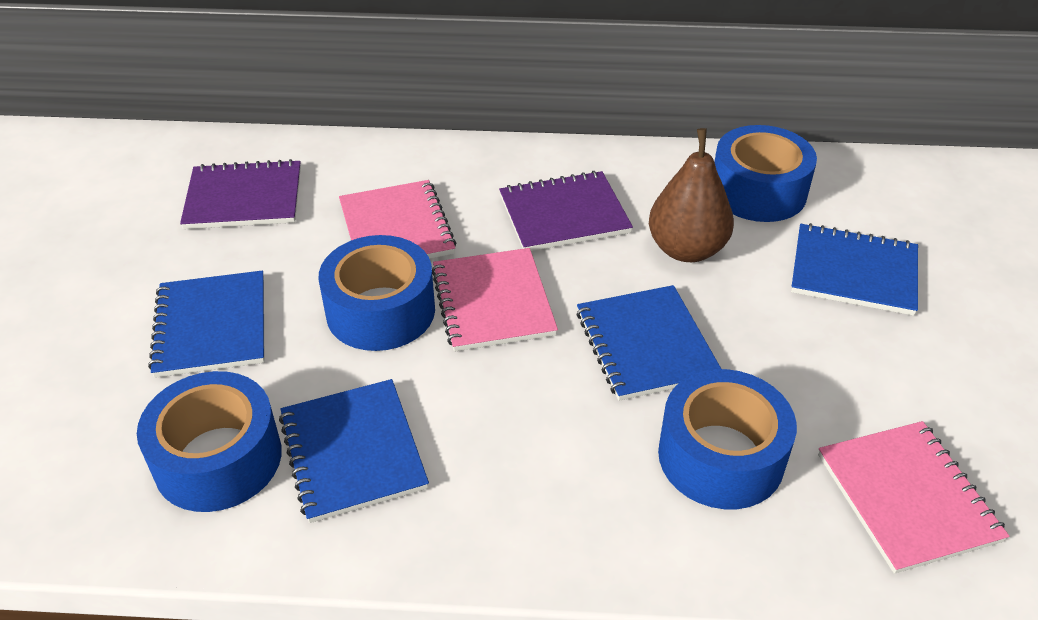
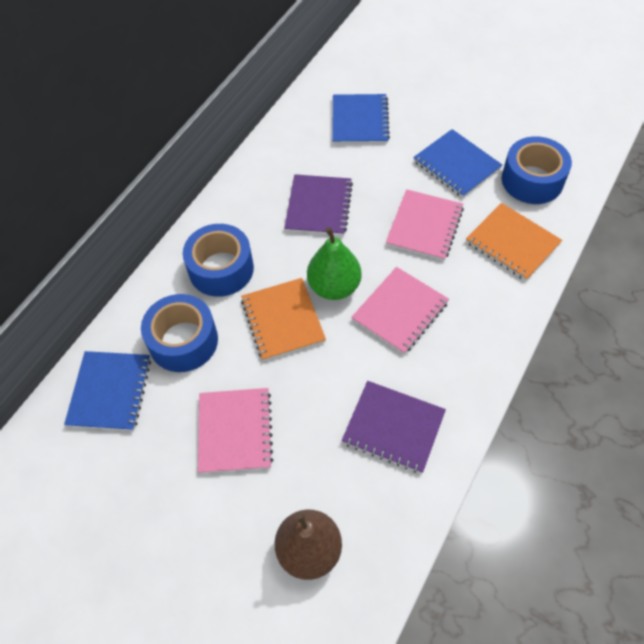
blue notebook: 4 -> 3
blue tape: 4 -> 3
green pear: 0 -> 1
orange notebook: 0 -> 2

